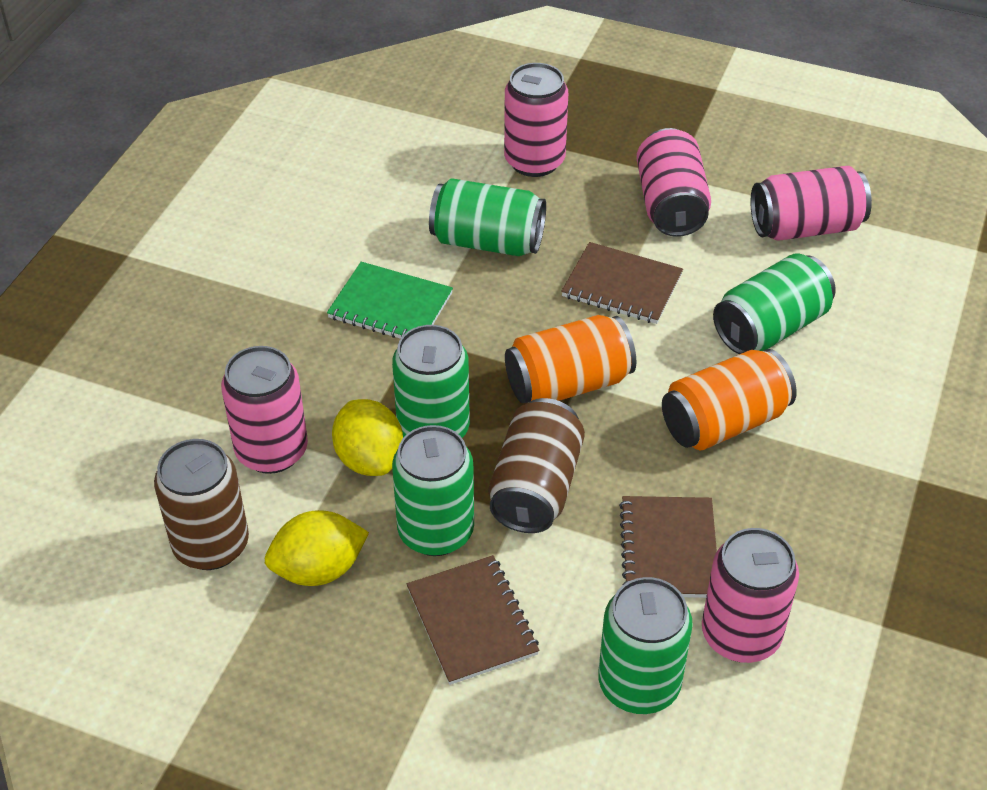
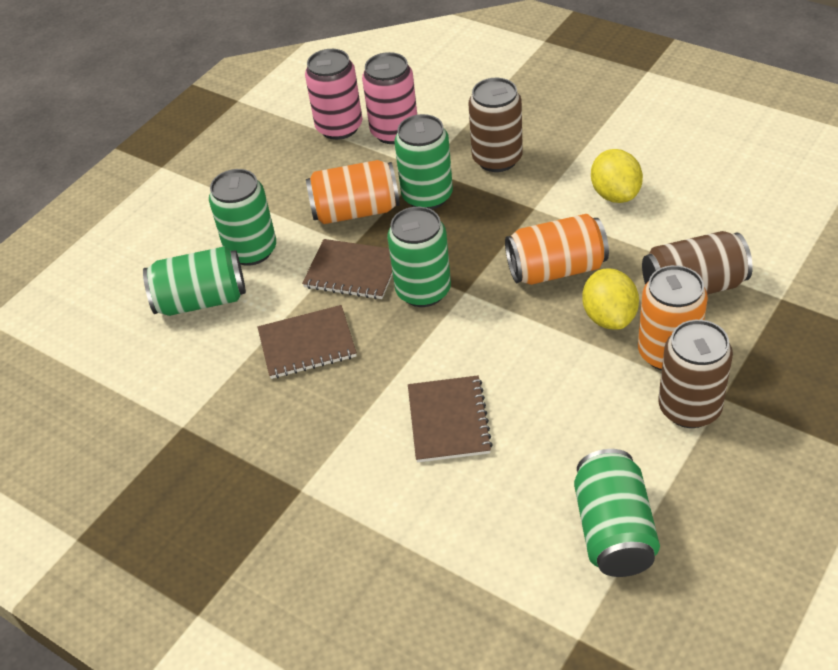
brown can: 2 -> 3
green notebook: 1 -> 0
orange can: 2 -> 3
pink can: 5 -> 2

